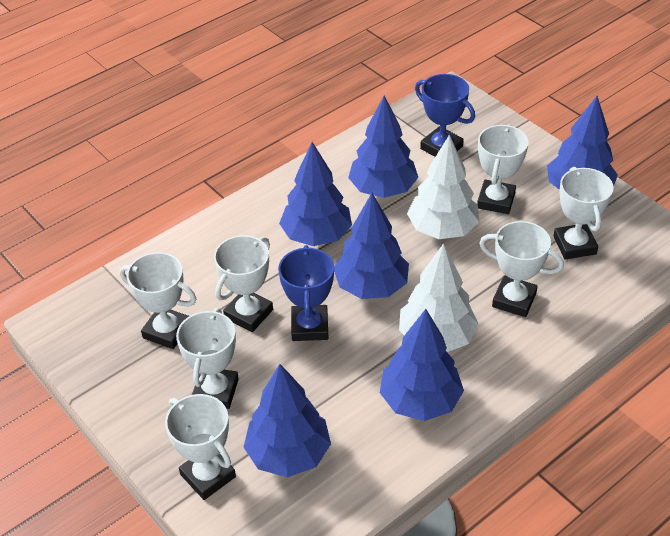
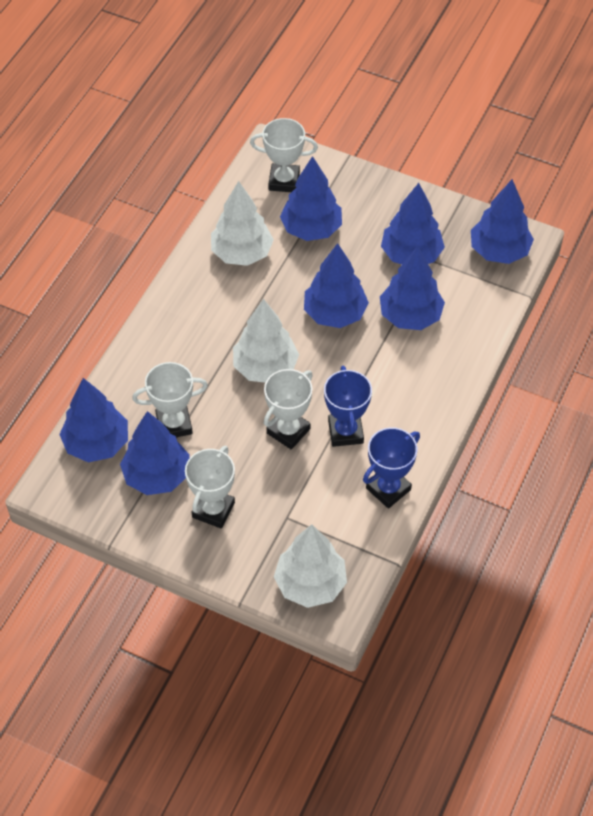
blue tree: 6 -> 7
white tree: 2 -> 3
white trophy: 7 -> 4

